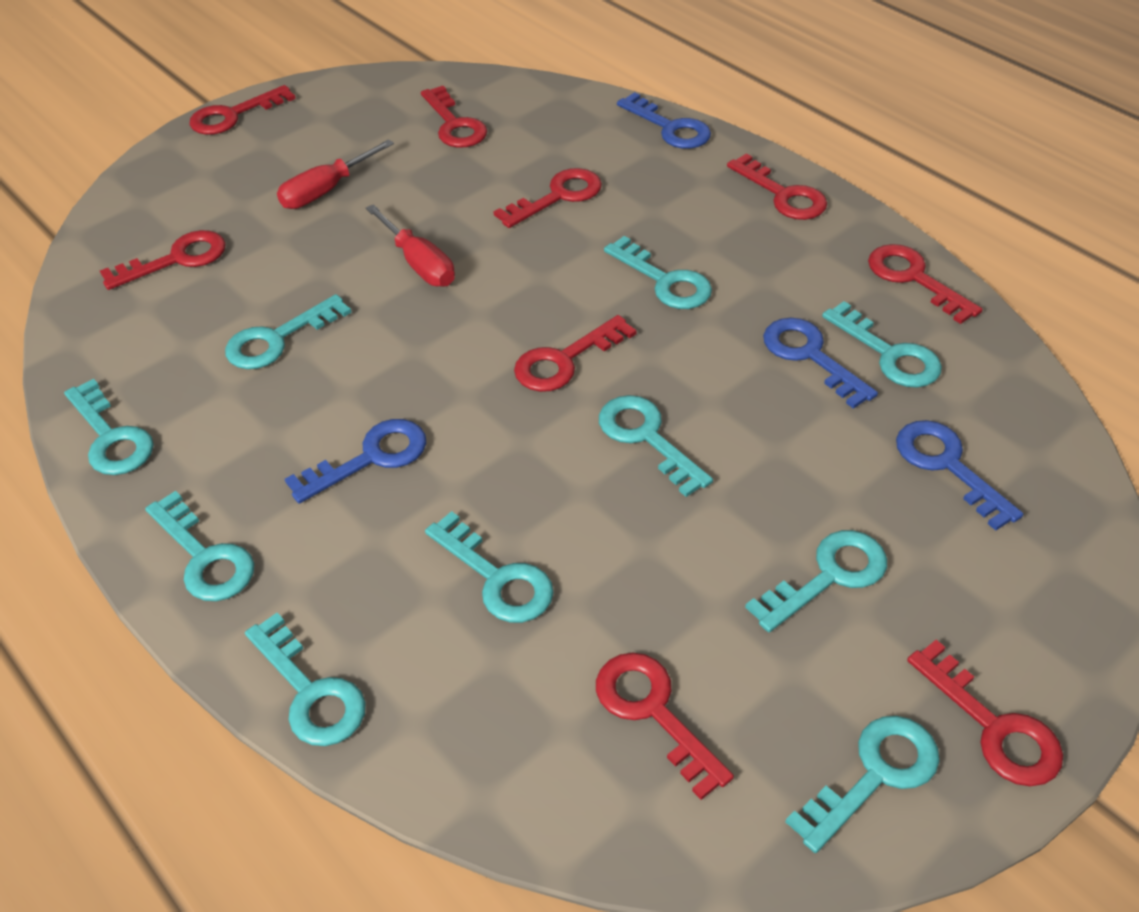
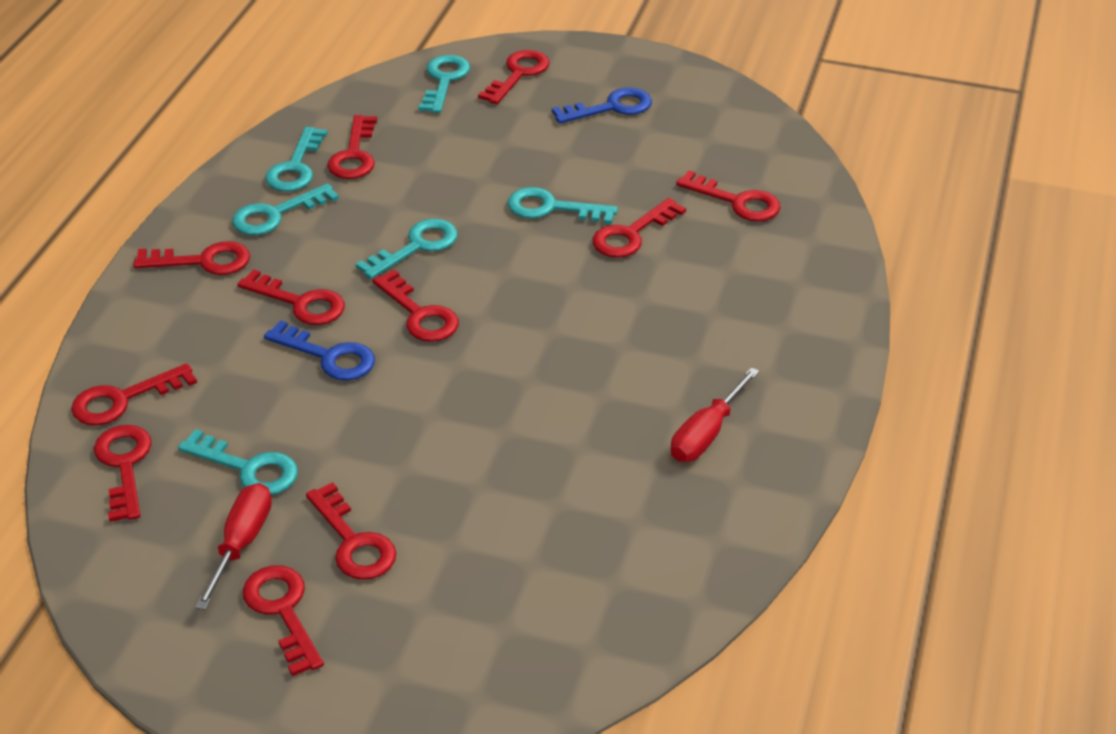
blue key: 4 -> 2
red key: 9 -> 11
turquoise key: 10 -> 6

